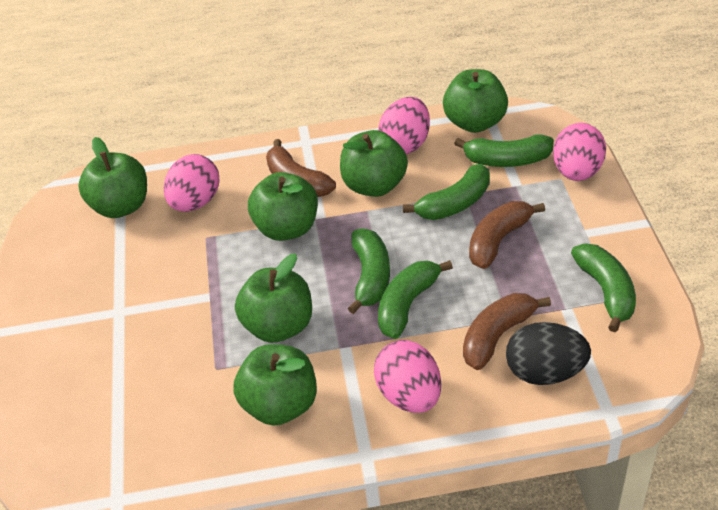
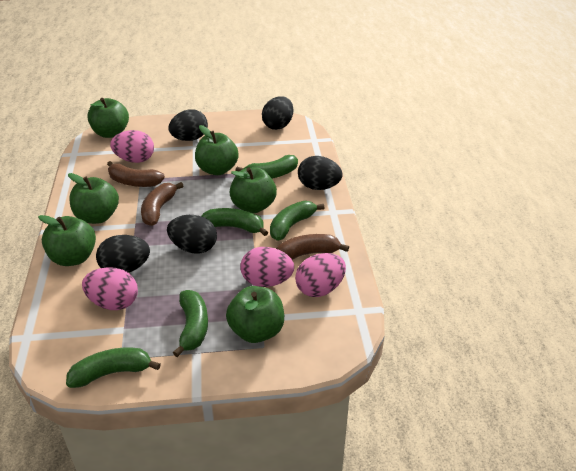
black egg: 1 -> 5

